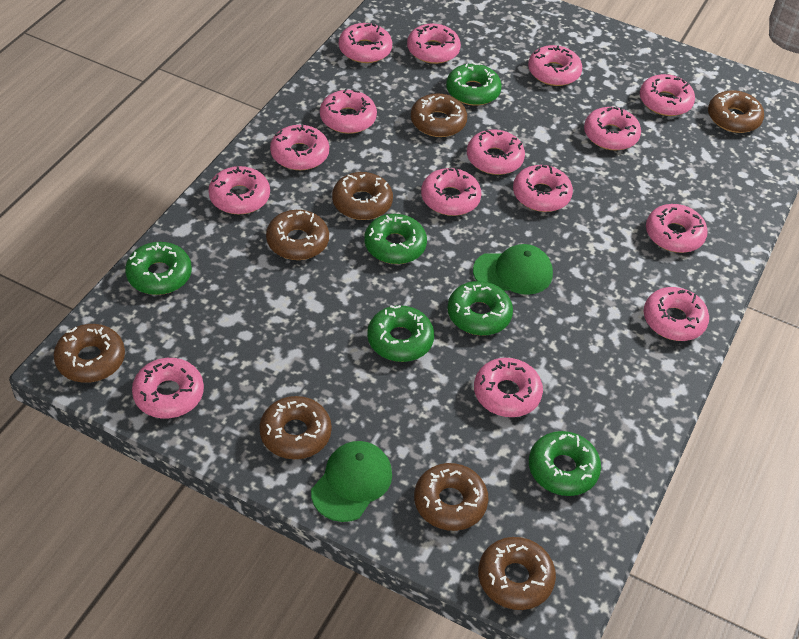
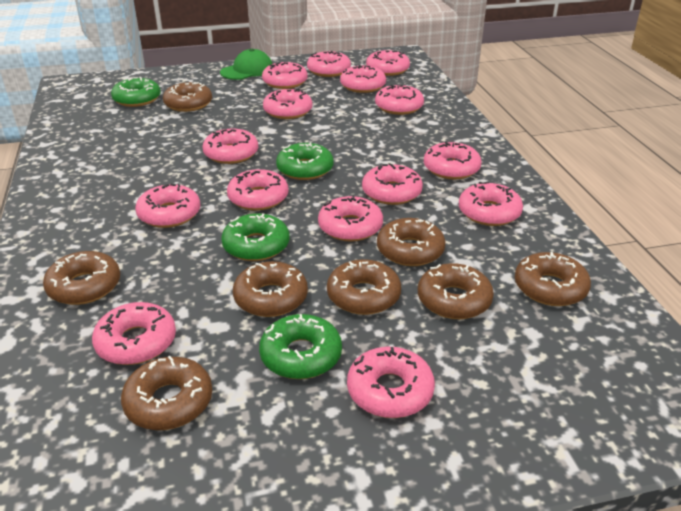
green cap: 2 -> 1
green donut: 6 -> 4

